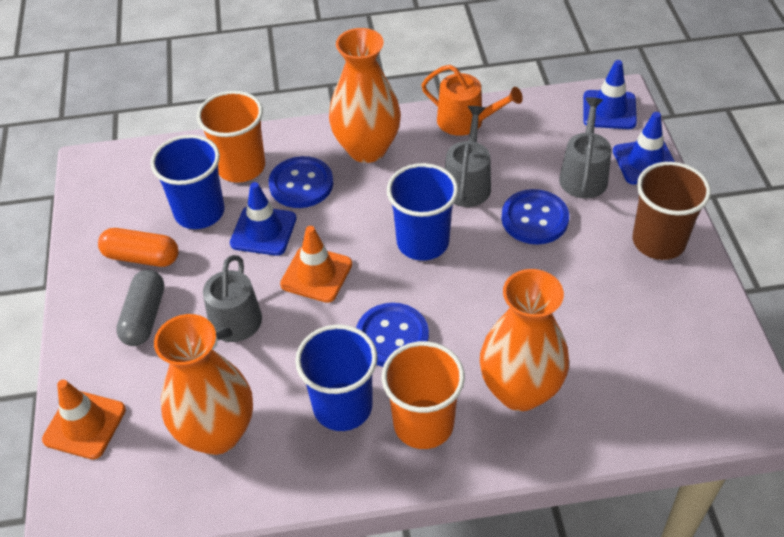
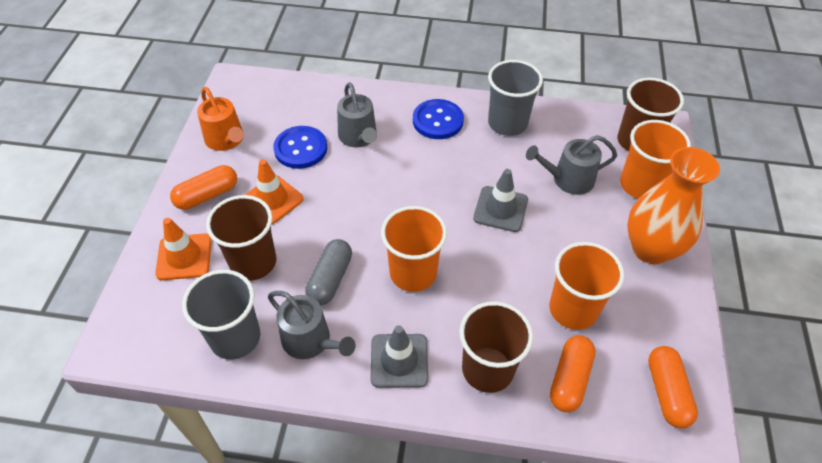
blue button: 3 -> 2
blue cup: 3 -> 0
blue traffic cone: 3 -> 0
brown cup: 1 -> 3
grey cup: 0 -> 2
grey traffic cone: 0 -> 2
orange capsule: 1 -> 3
orange cup: 2 -> 3
orange vase: 3 -> 1

